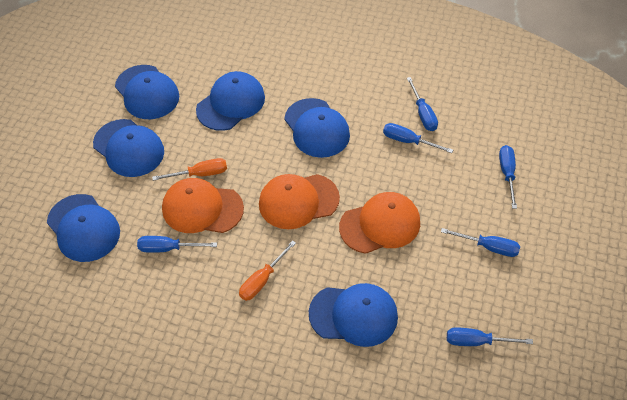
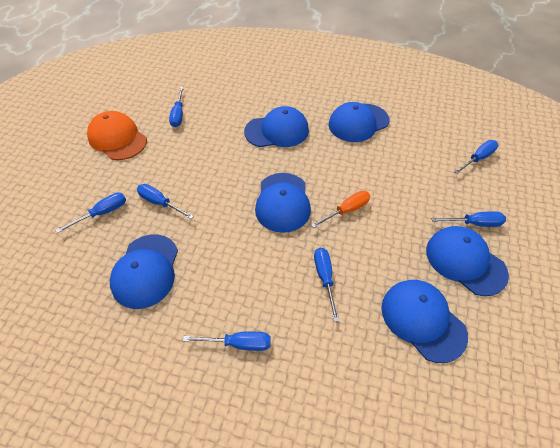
blue screwdriver: 6 -> 7
orange cap: 3 -> 1
orange screwdriver: 2 -> 1

